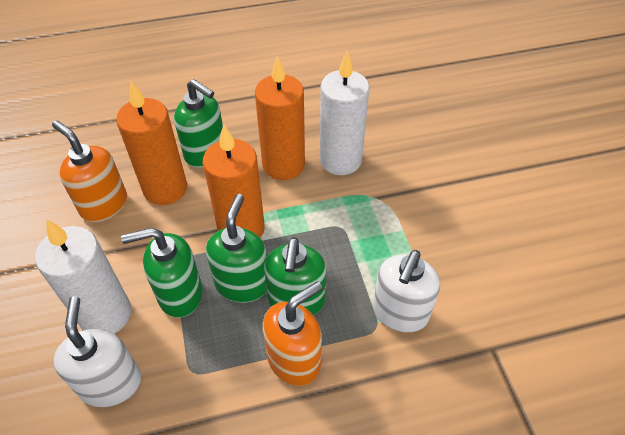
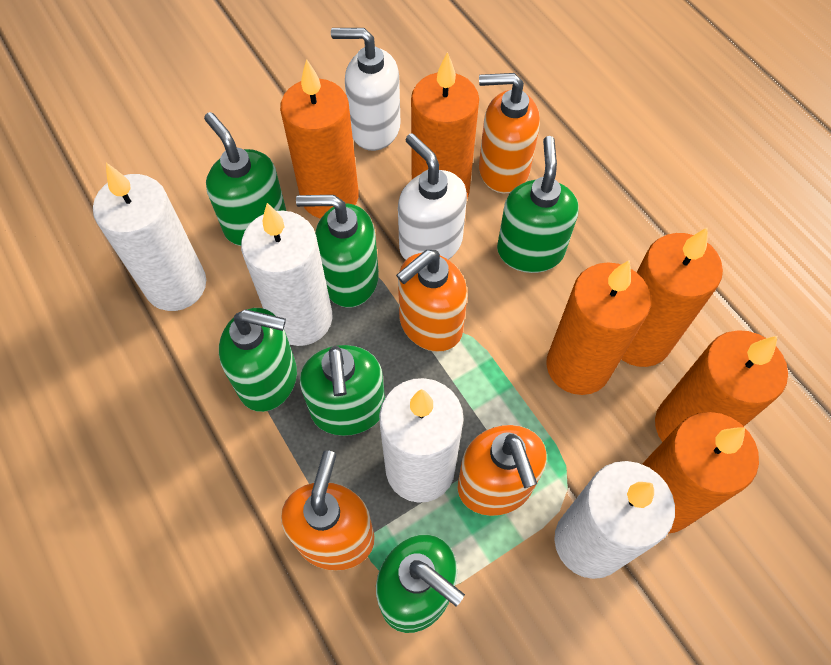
green soap dispenser: 4 -> 6
orange candle: 3 -> 6
orange soap dispenser: 2 -> 4
white candle: 2 -> 4

